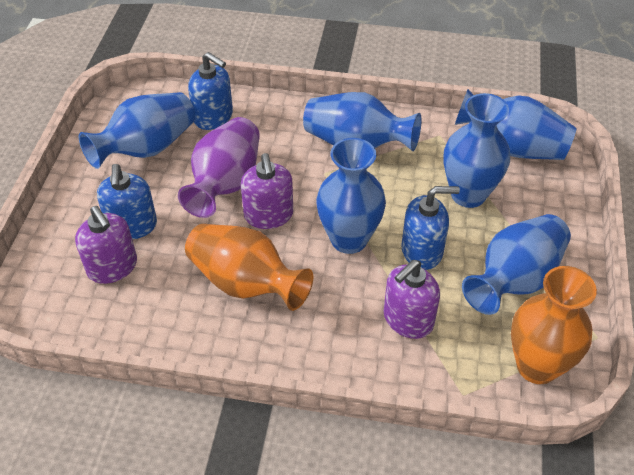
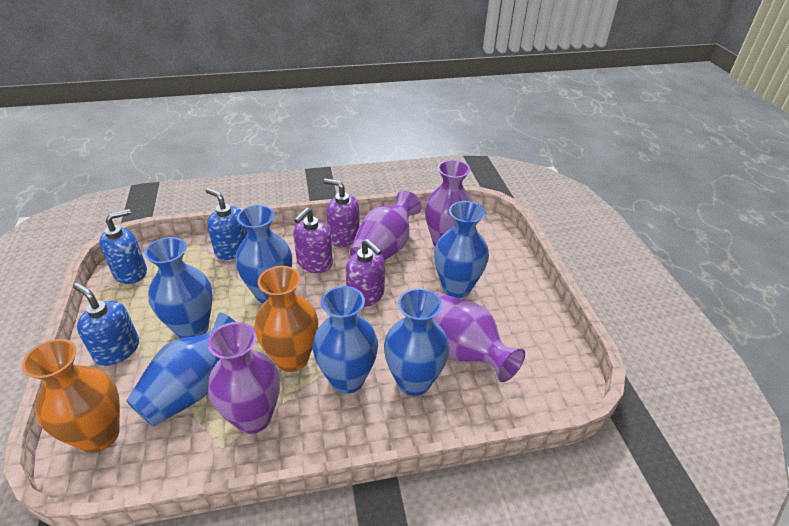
purple vase: 1 -> 4

